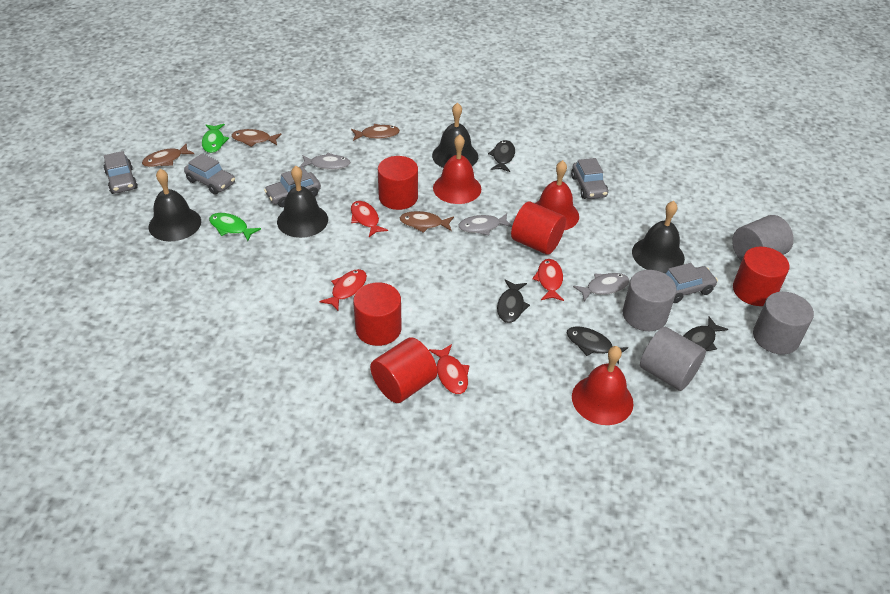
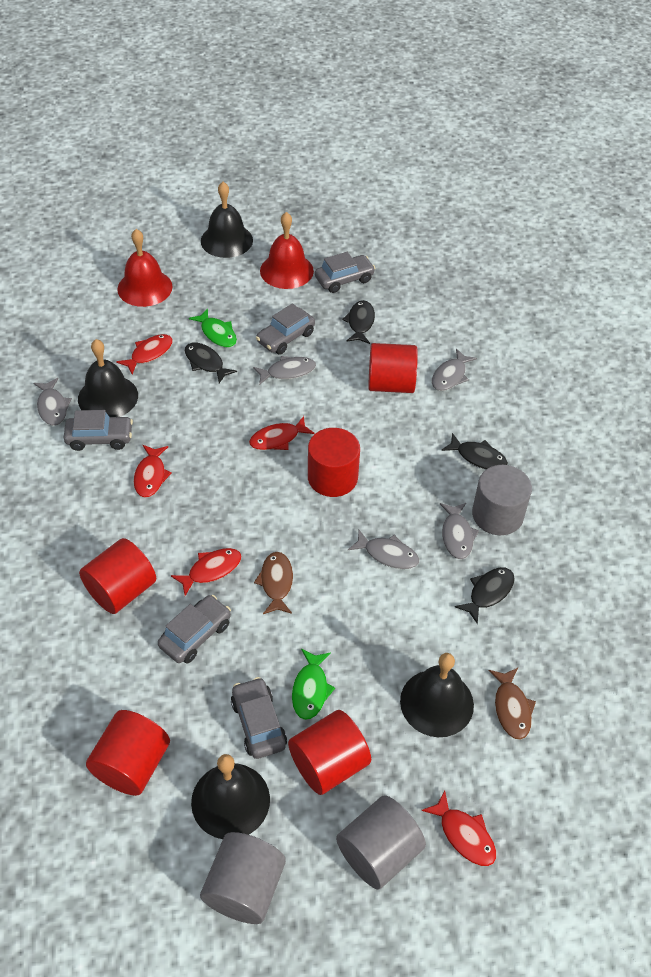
brown fish: 4 -> 2
grey cylinder: 4 -> 3
grey fish: 3 -> 5
red bell: 3 -> 2
red fish: 4 -> 5

